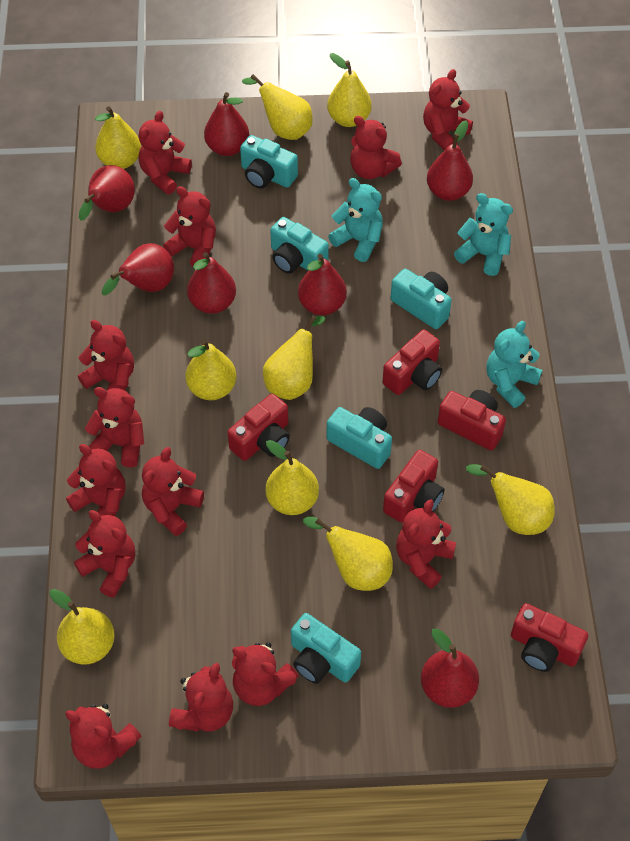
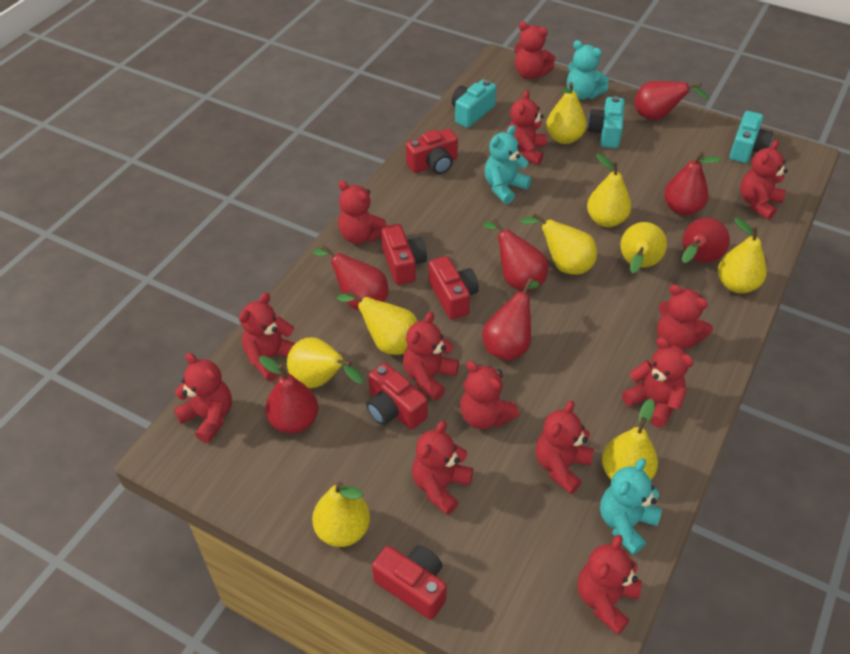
turquoise camera: 5 -> 3

